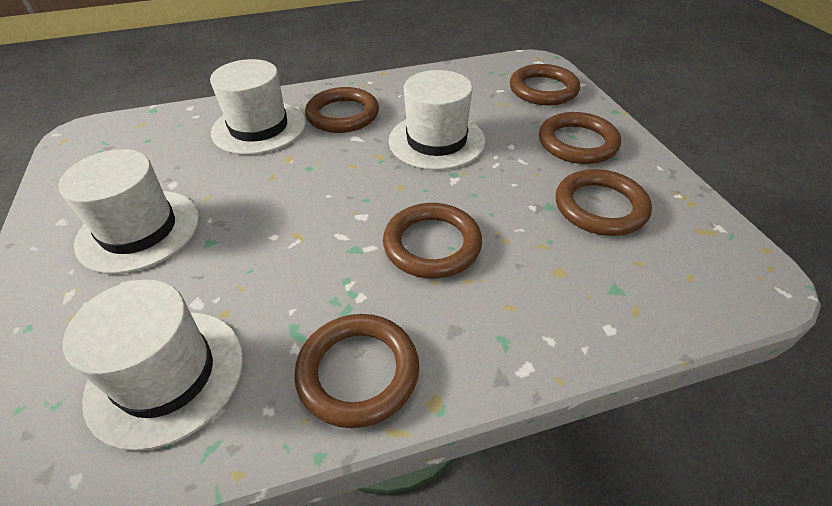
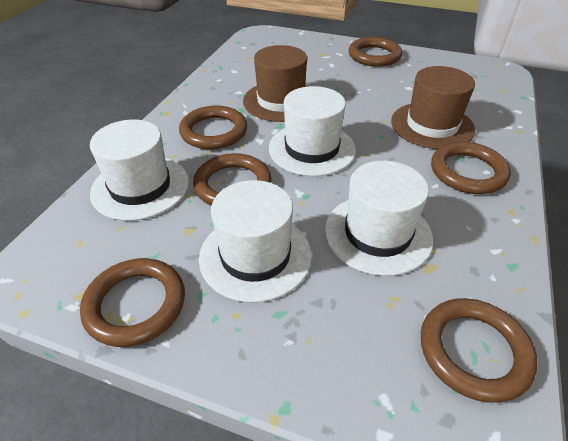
brown hat: 0 -> 2

